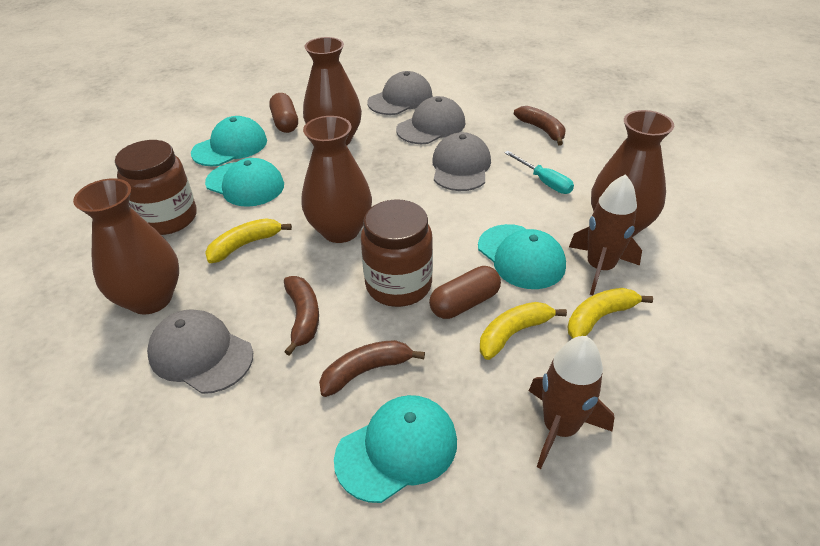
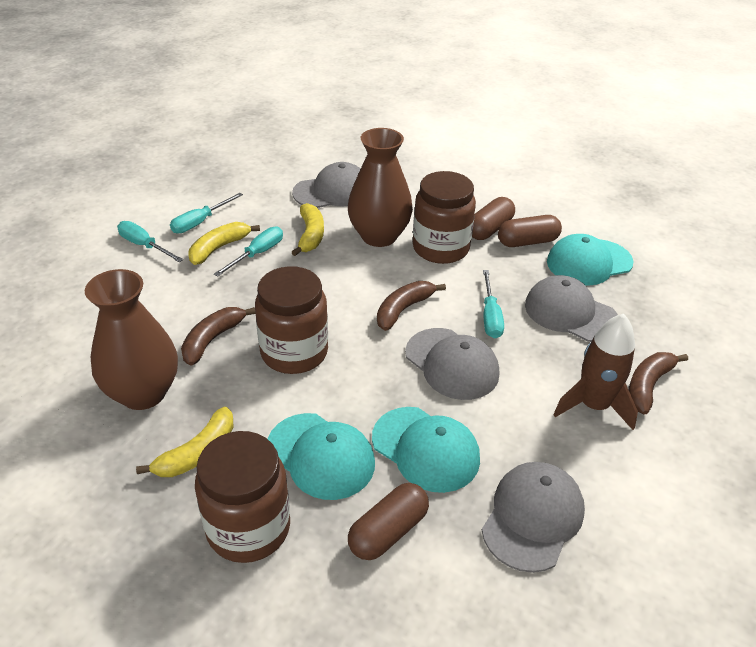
brown capsule: 2 -> 3
brown jar: 2 -> 3
brown rocket: 2 -> 1
brown vase: 4 -> 2
turquoise cap: 4 -> 3
turquoise screwdriver: 1 -> 4

